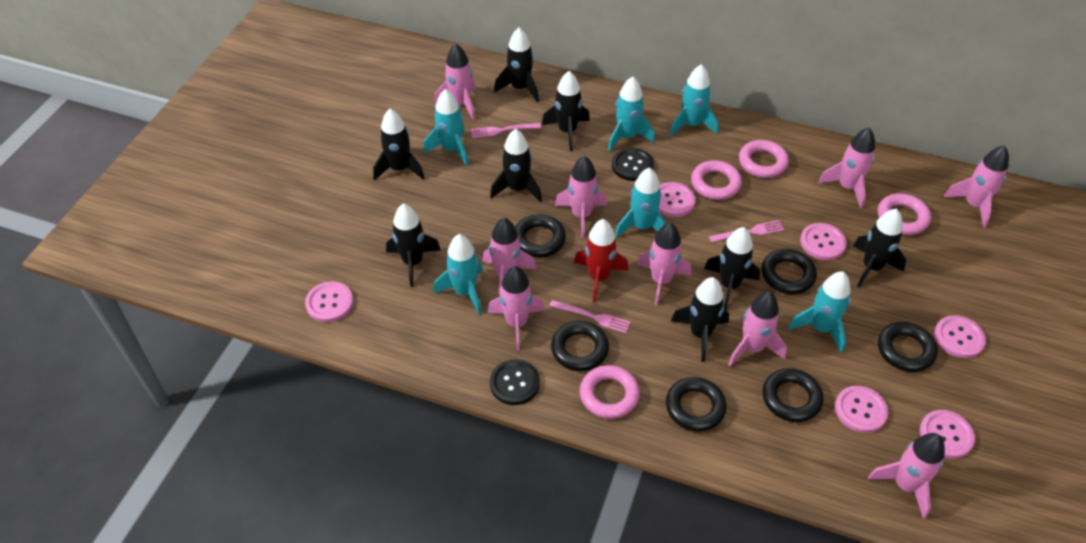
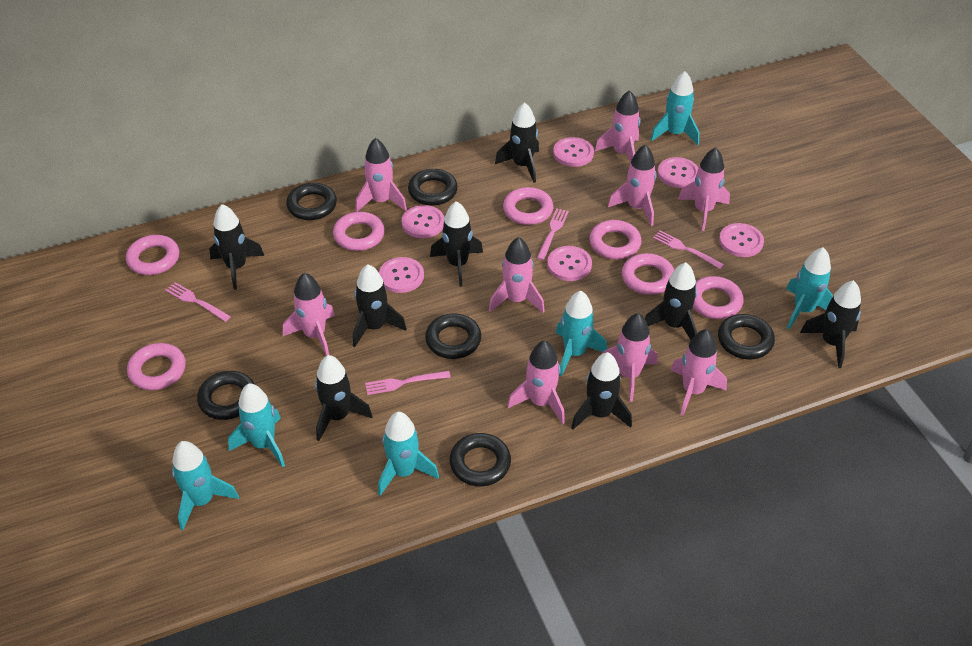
black button: 2 -> 0
pink fork: 3 -> 4
pink ring: 4 -> 7
red rocket: 1 -> 0

